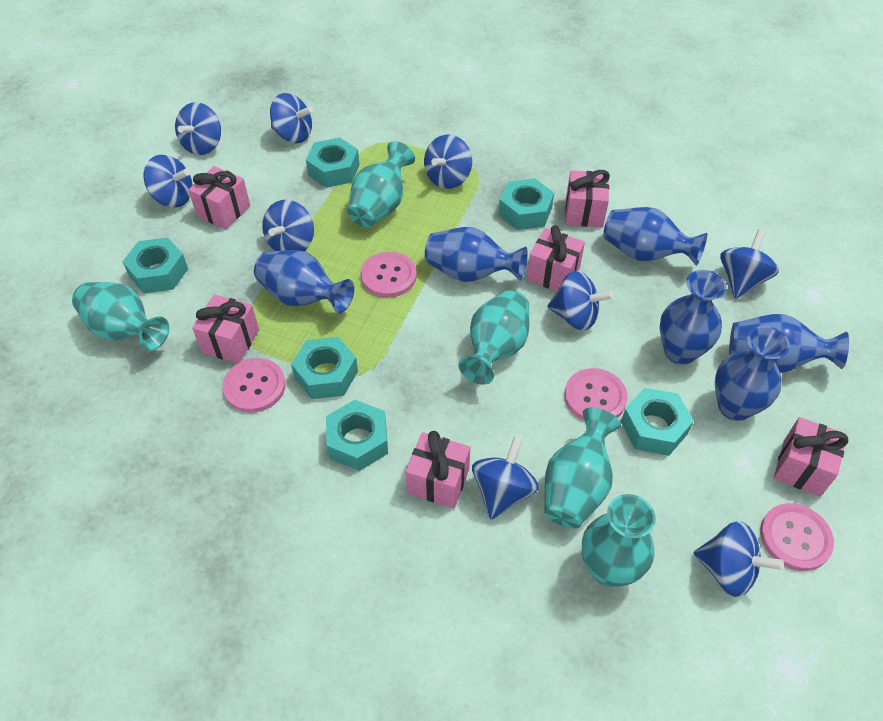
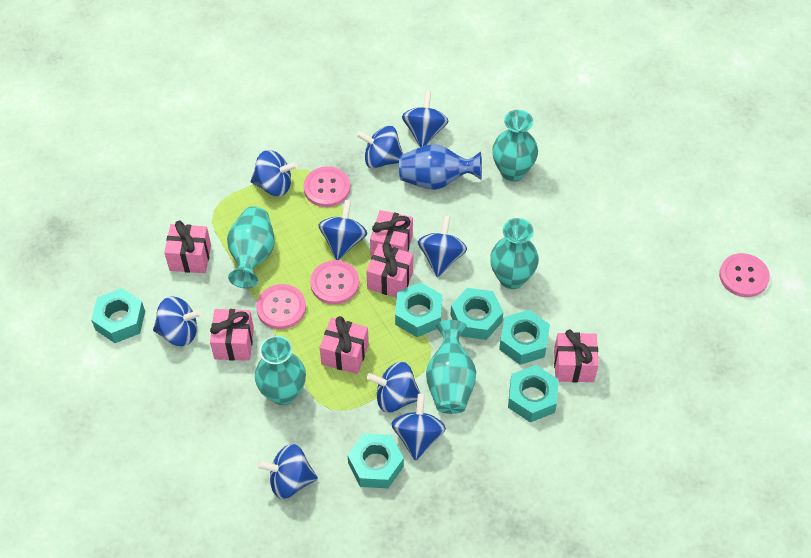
blue vase: 6 -> 1

